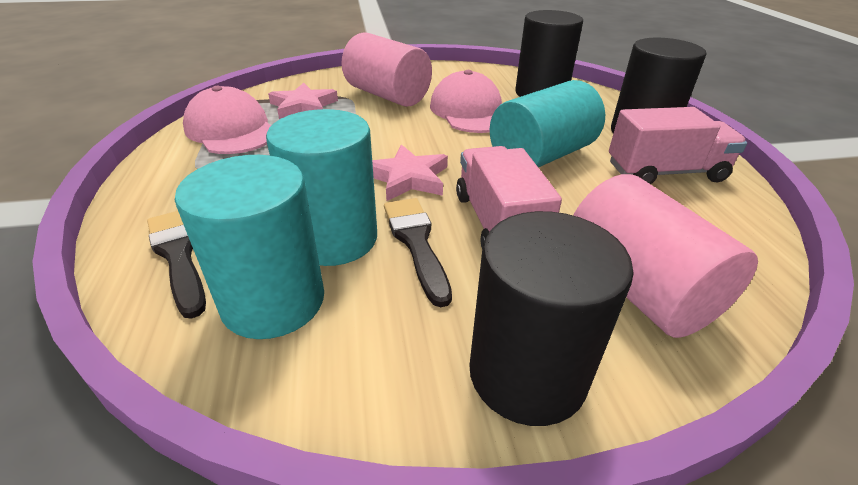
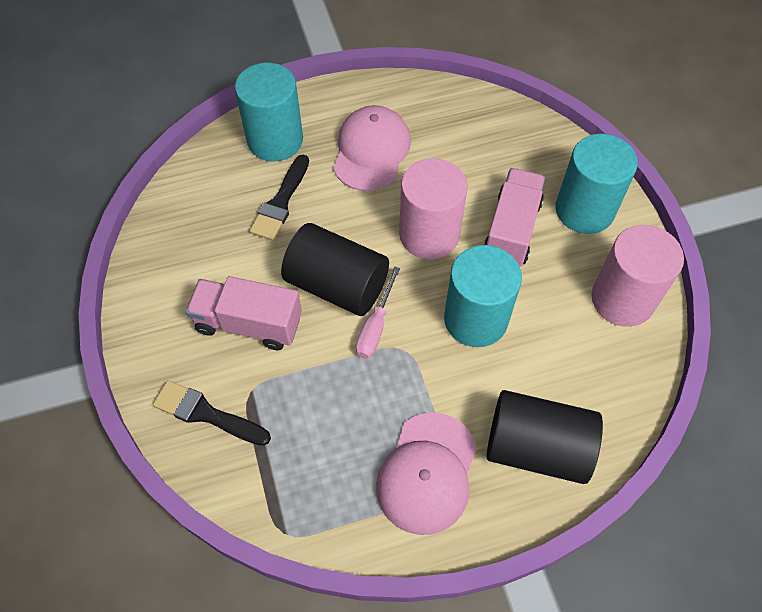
black cylinder: 3 -> 2
pink screwdriver: 0 -> 1
pink star: 2 -> 0

